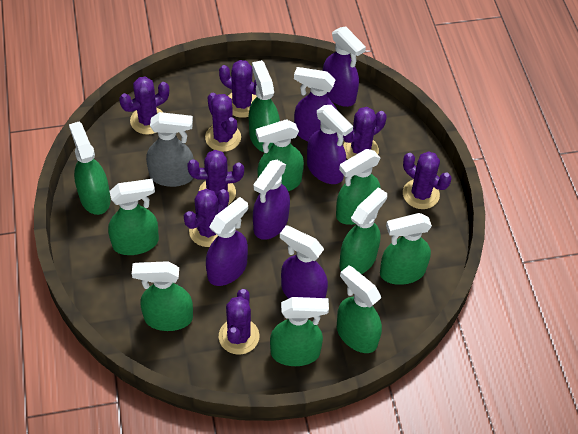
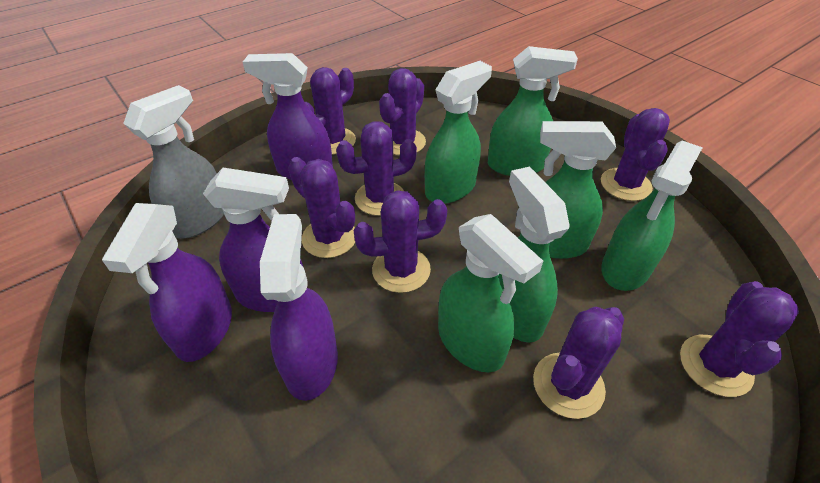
green spray bottle: 10 -> 6
purple spray bottle: 6 -> 4

